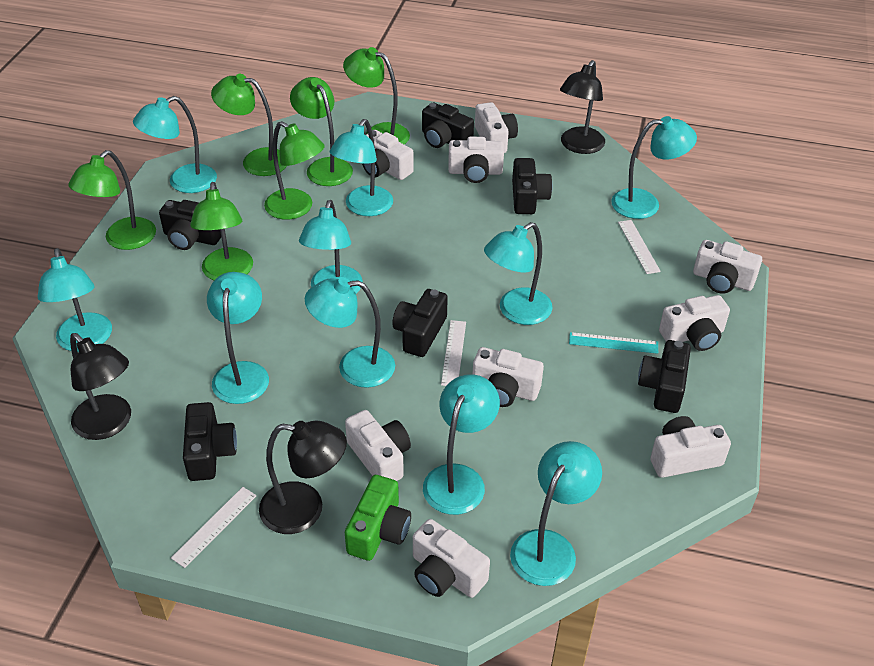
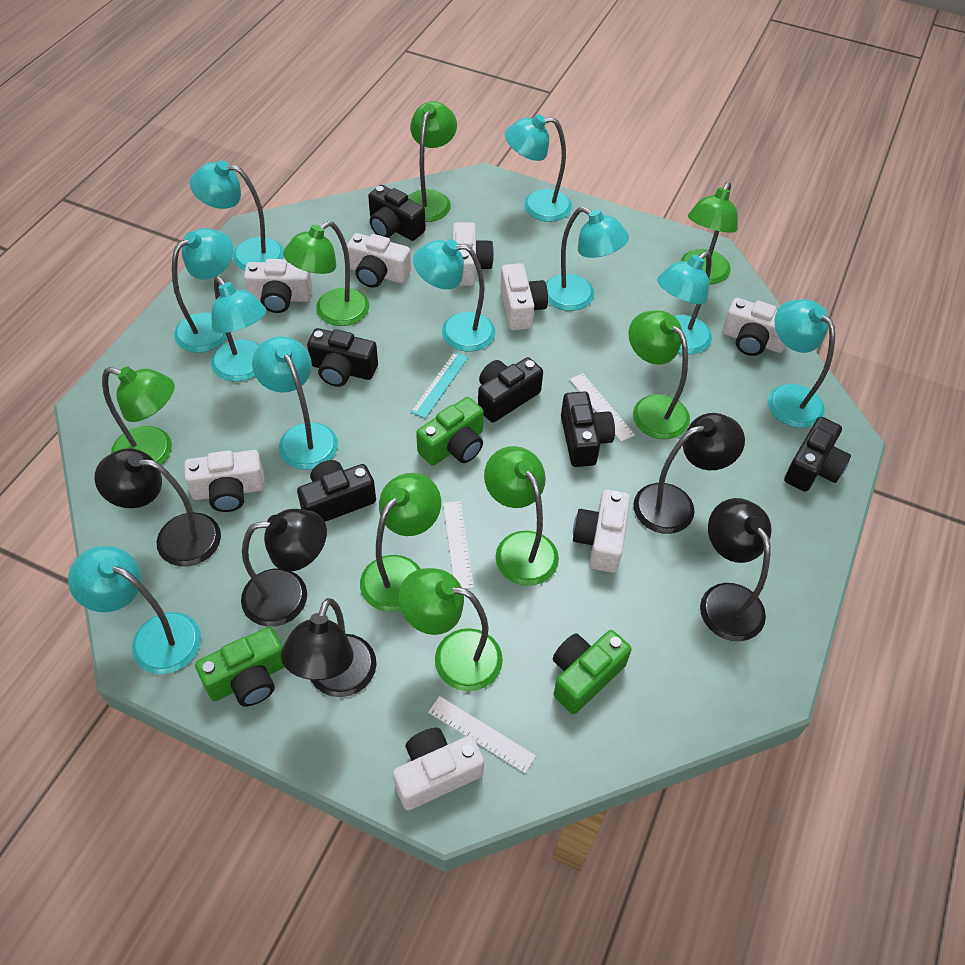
black lamp: 3 -> 5
green camera: 1 -> 3
green lamp: 6 -> 8
white camera: 9 -> 8

